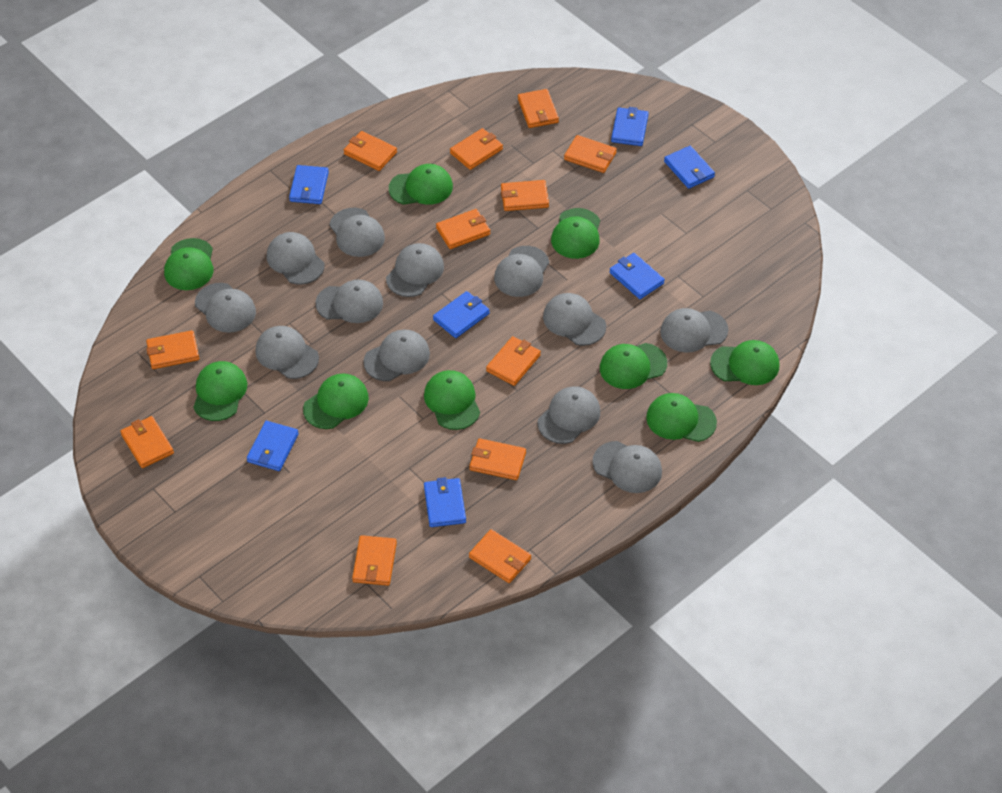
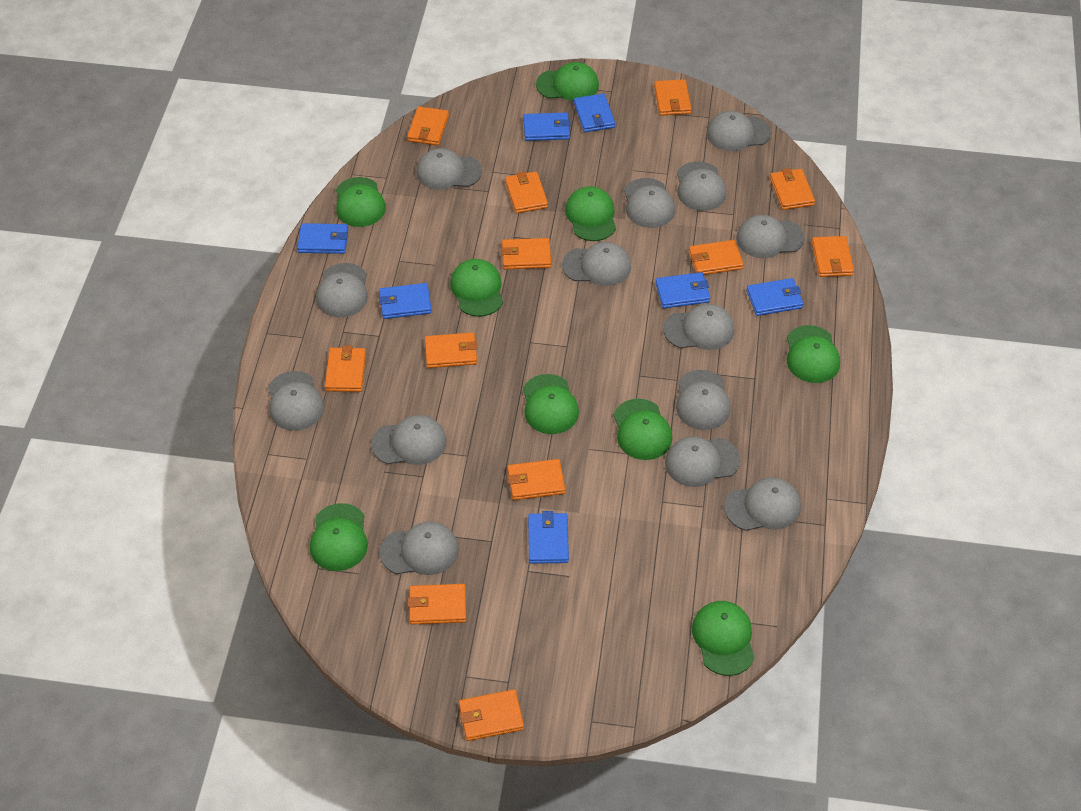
grey cap: 12 -> 14

